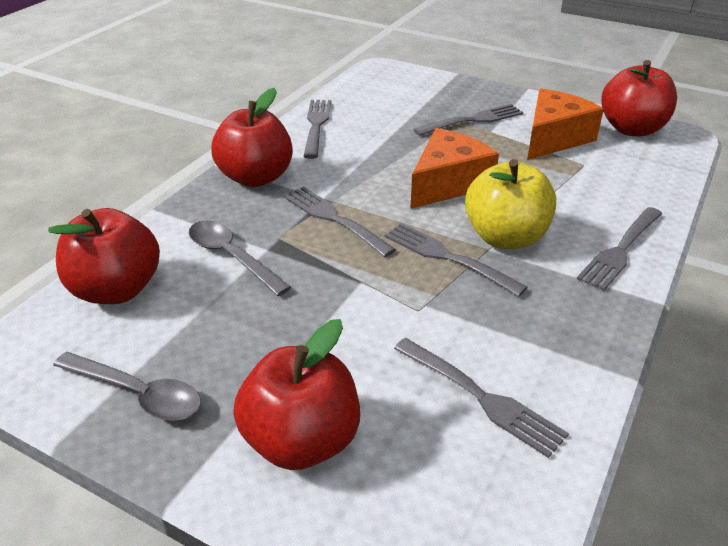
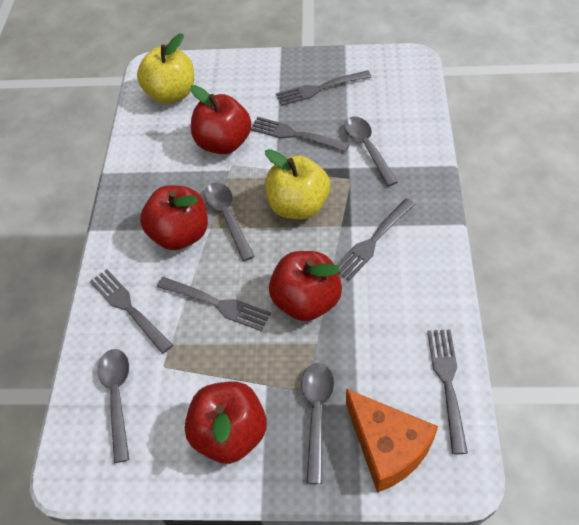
grey spoon: 2 -> 4
orange cheese: 2 -> 1
yellow apple: 1 -> 2

